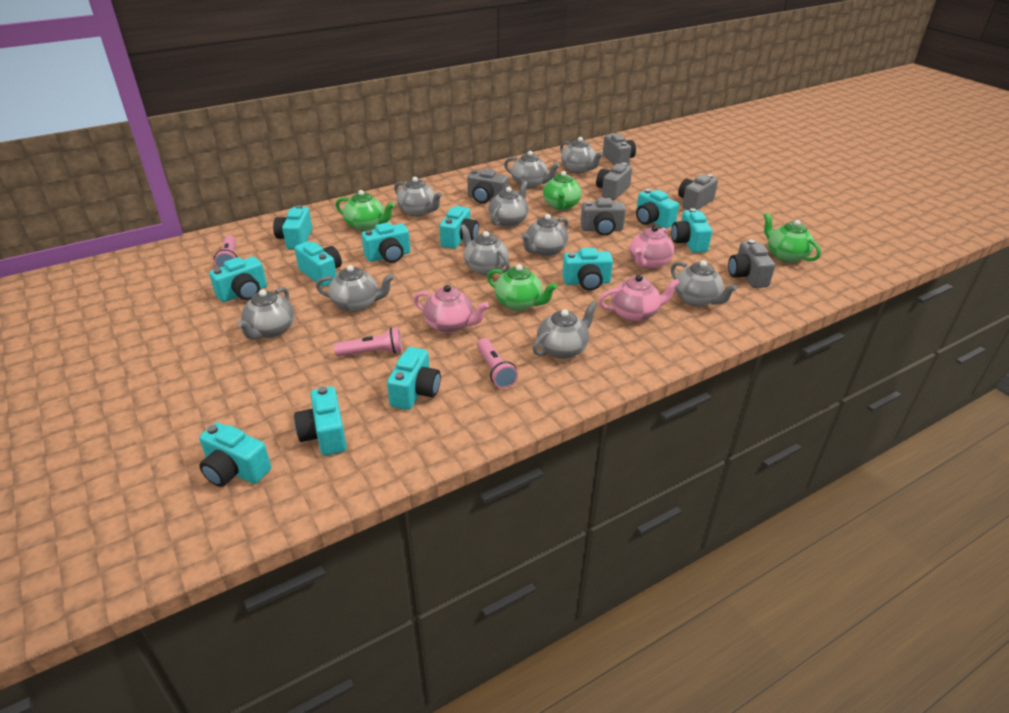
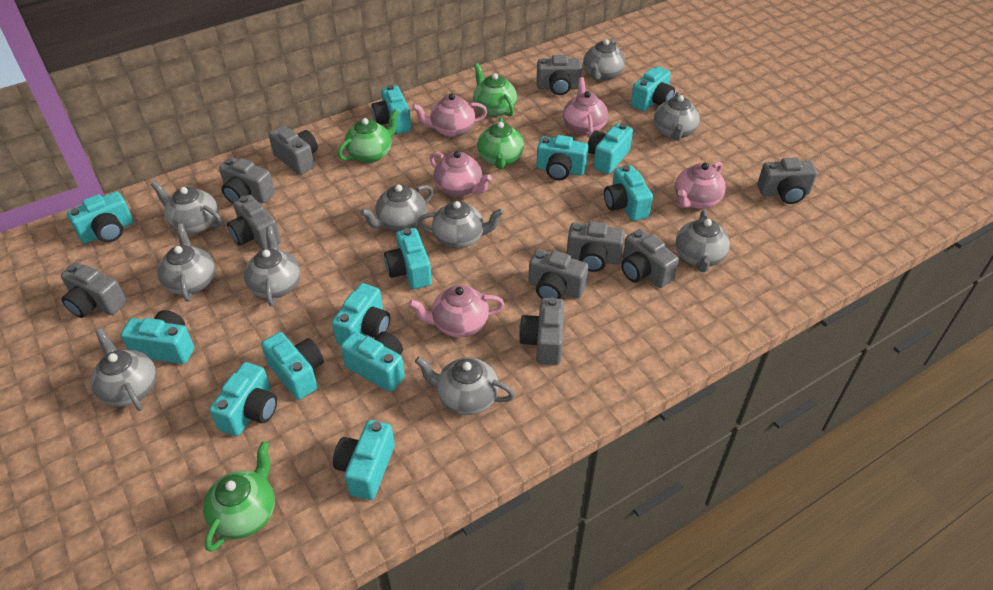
grey camera: 6 -> 10
pink flashlight: 3 -> 0
pink teapot: 3 -> 5
turquoise camera: 11 -> 13

